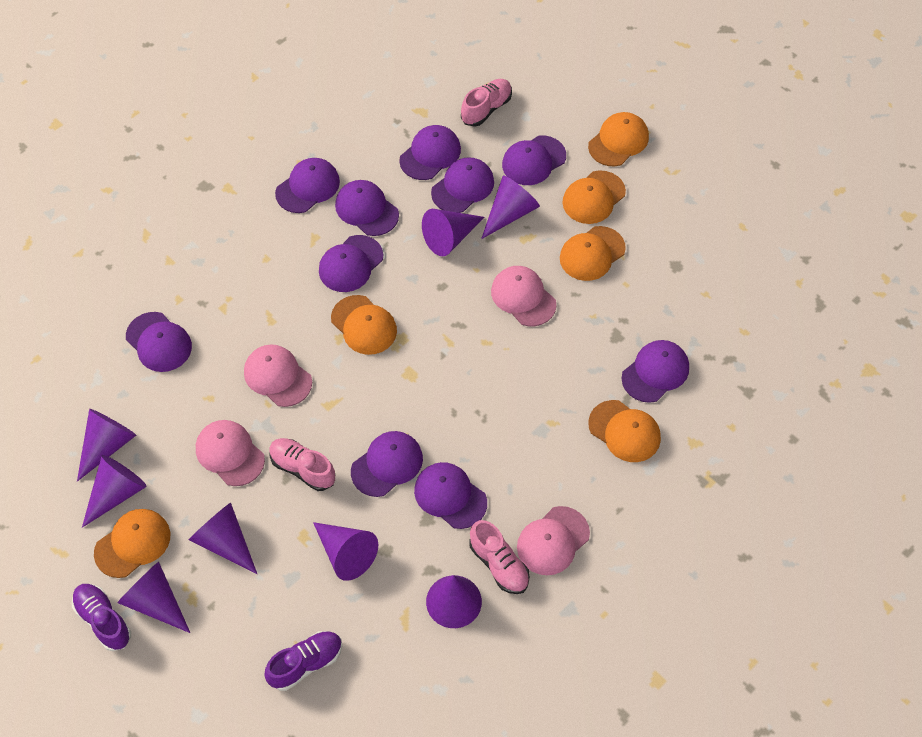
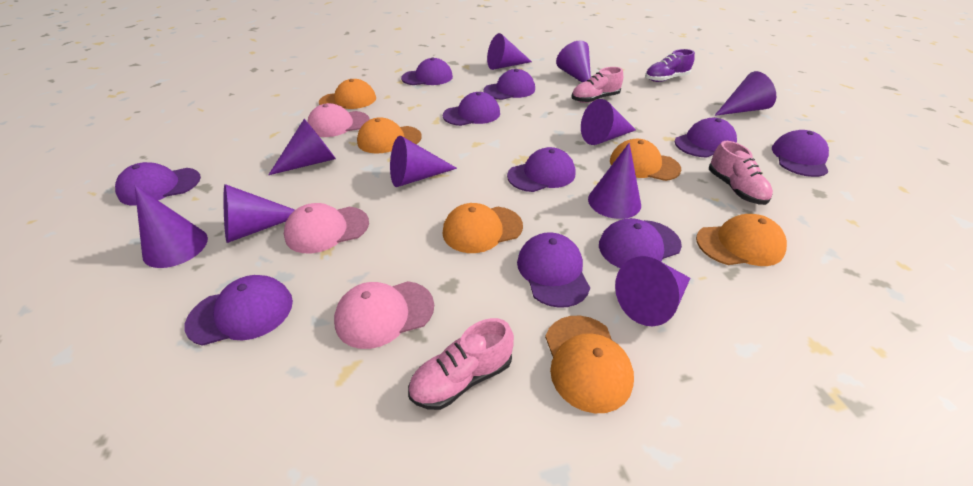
pink cap: 4 -> 3
purple cone: 8 -> 10
purple shoe: 2 -> 1

